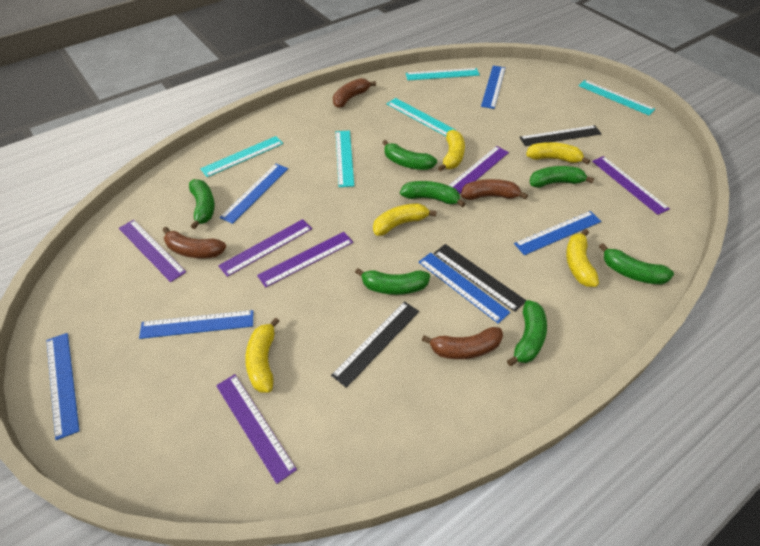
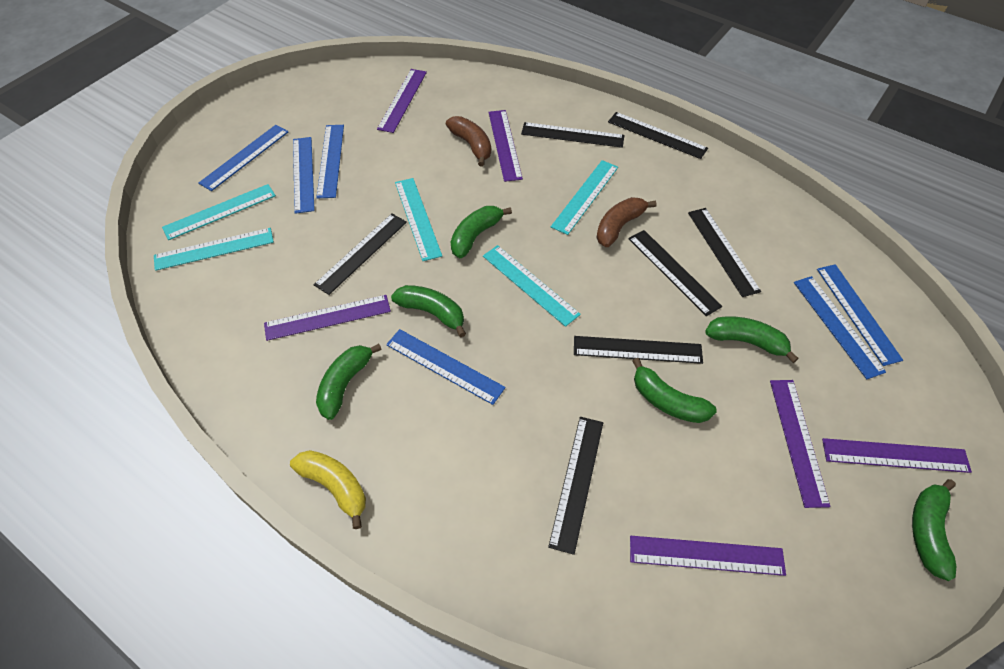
black ruler: 3 -> 7
brown banana: 4 -> 2
green banana: 7 -> 6
yellow banana: 5 -> 1

